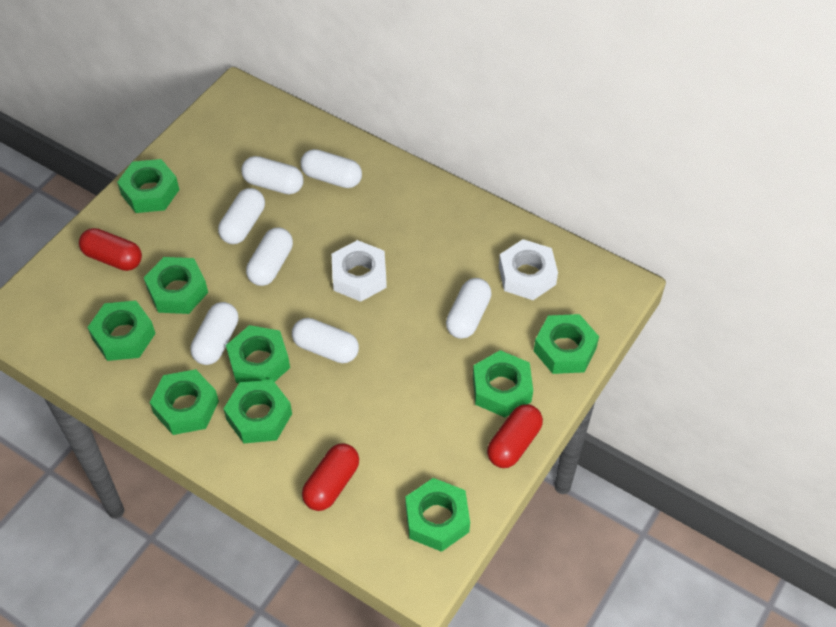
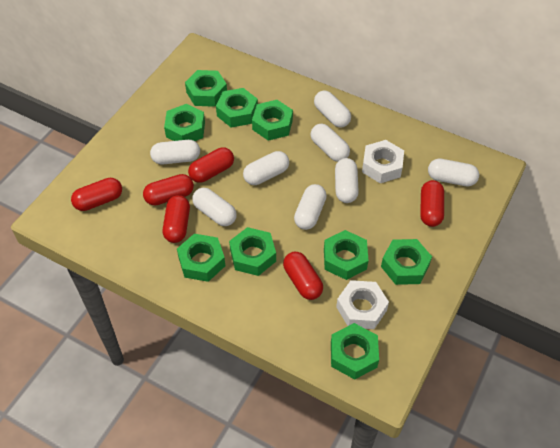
red capsule: 3 -> 6
white capsule: 7 -> 8

